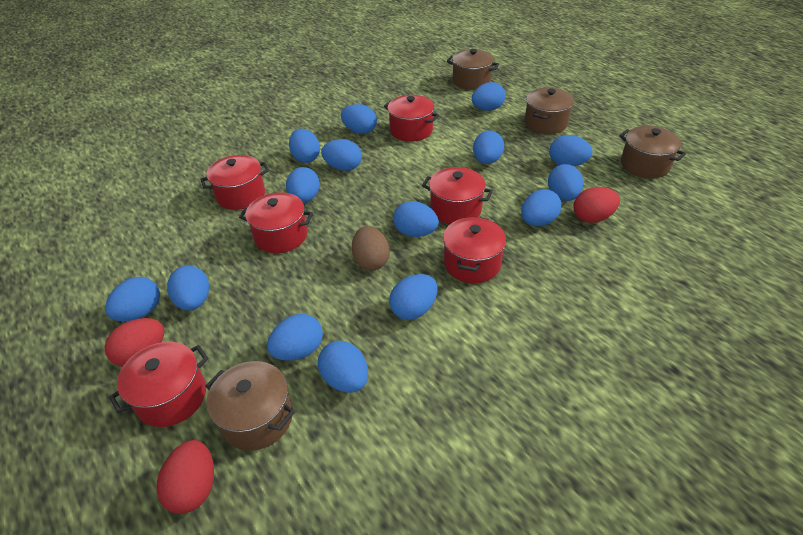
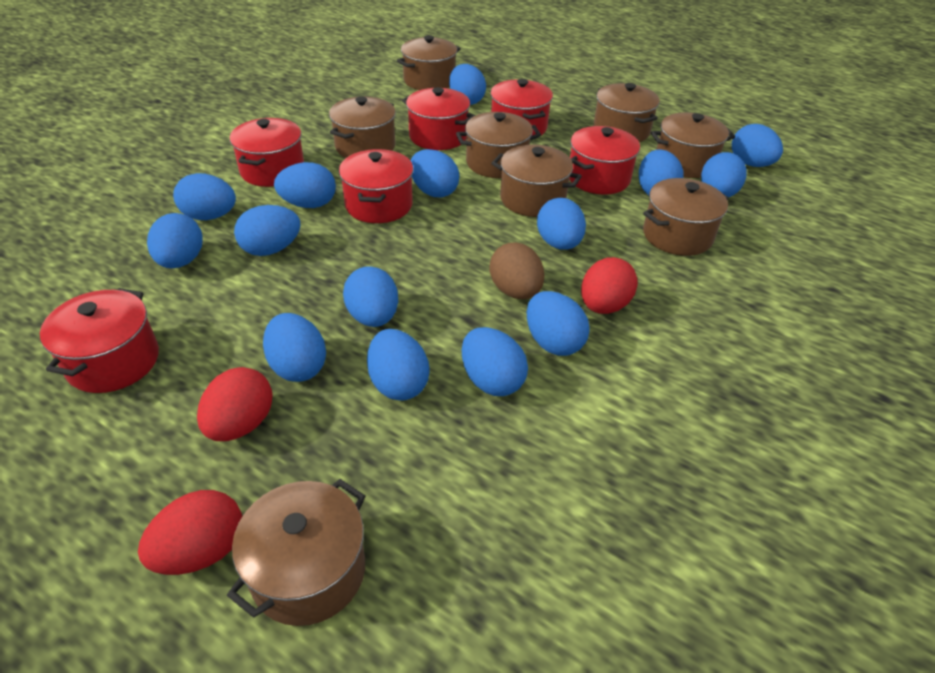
brown pot: 4 -> 8

